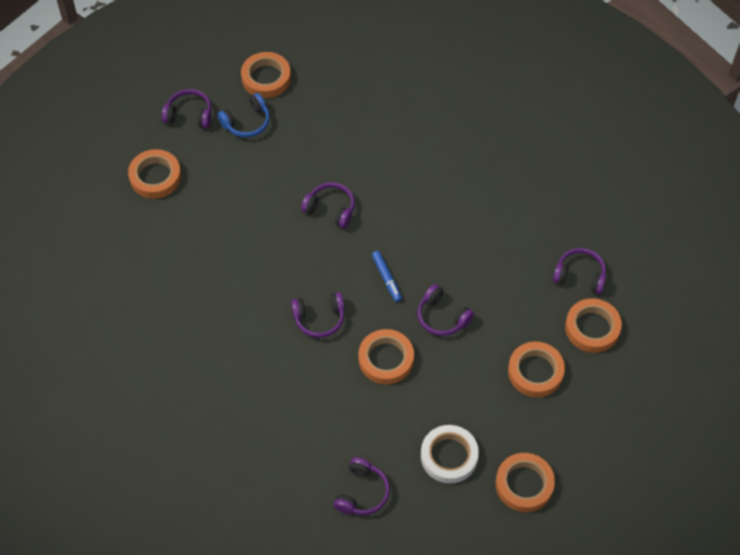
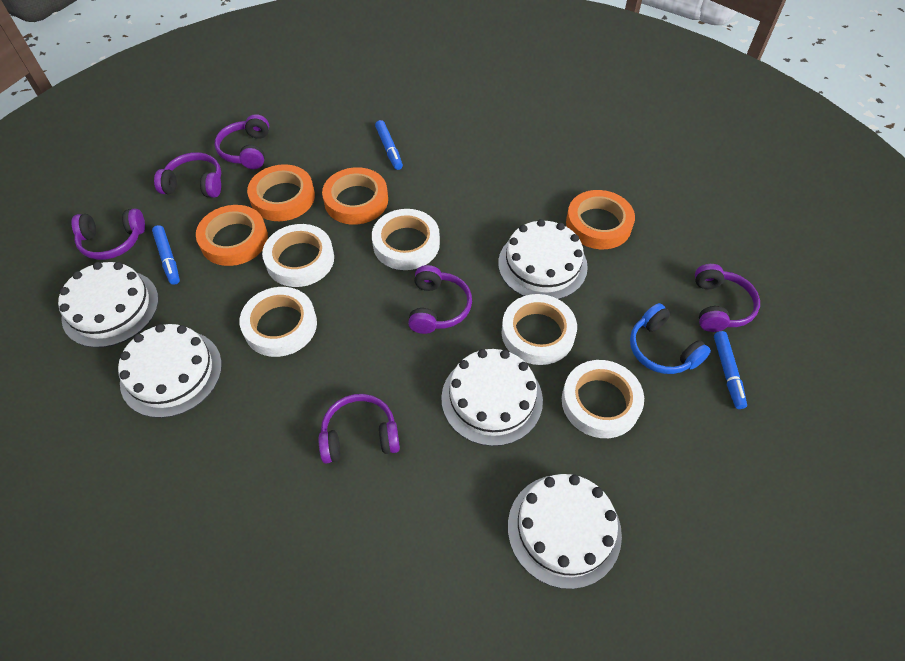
blue marker: 1 -> 3
orange tape: 6 -> 4
white cake: 0 -> 5
white tape: 1 -> 5

